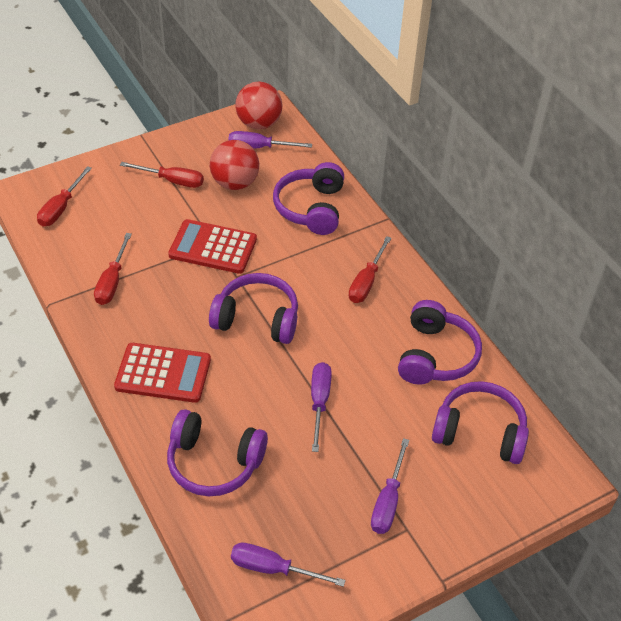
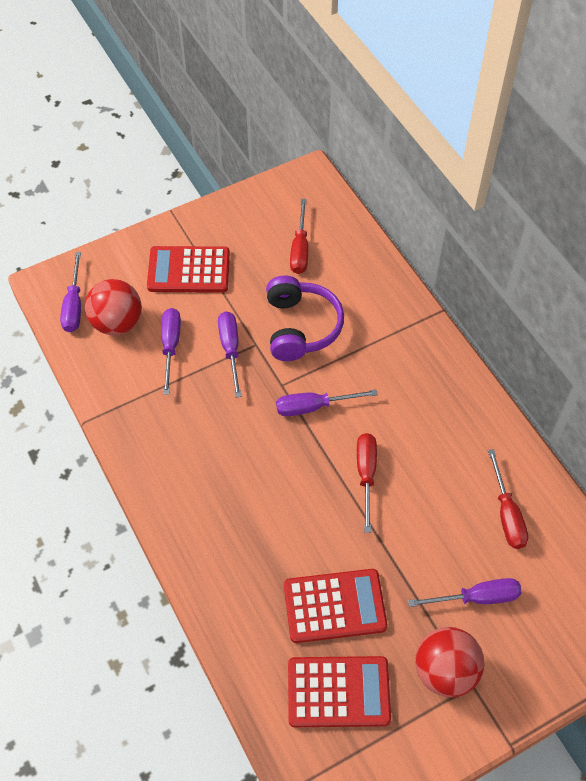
purple headphones: 5 -> 1
purple screwdriver: 4 -> 5
red calculator: 2 -> 3
red screwdriver: 4 -> 3

